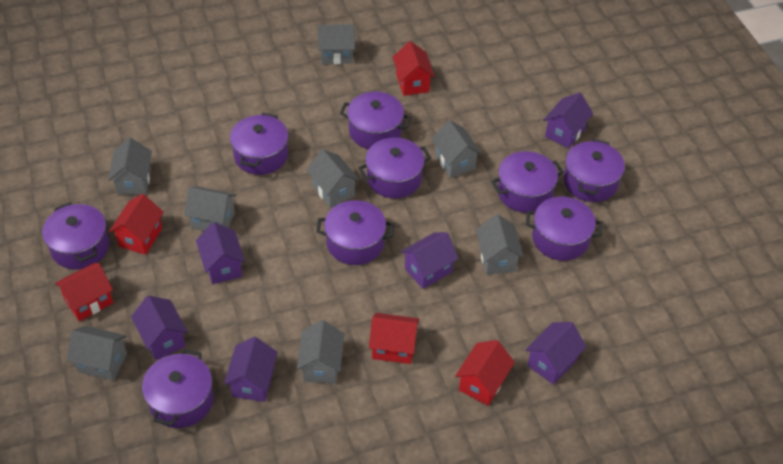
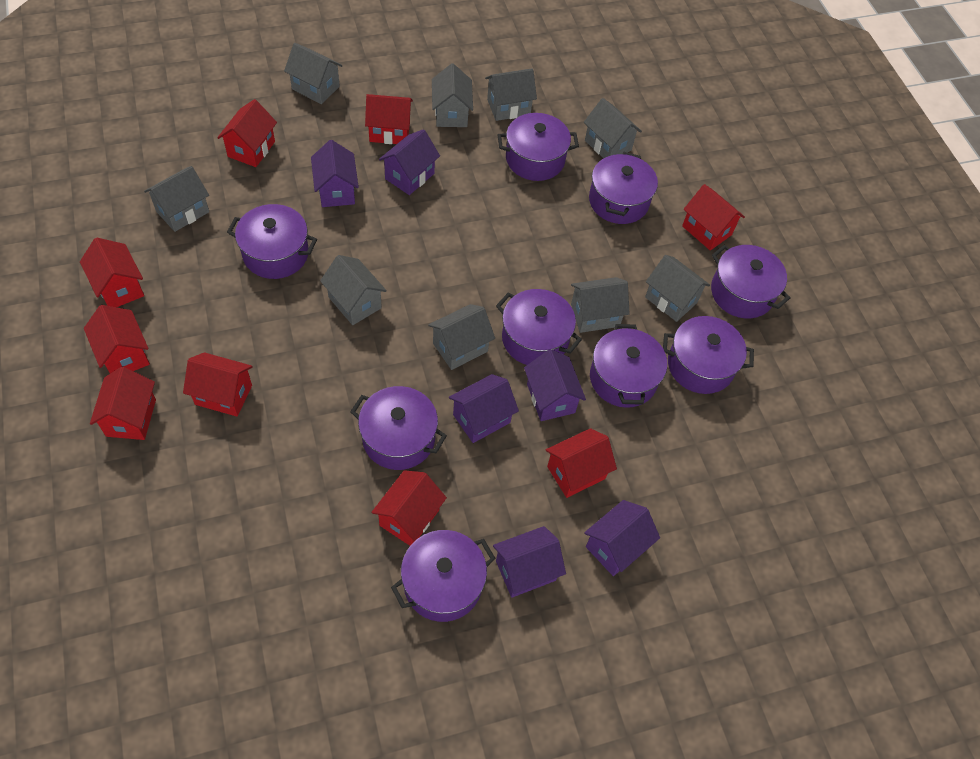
grey house: 8 -> 9
red house: 5 -> 9

